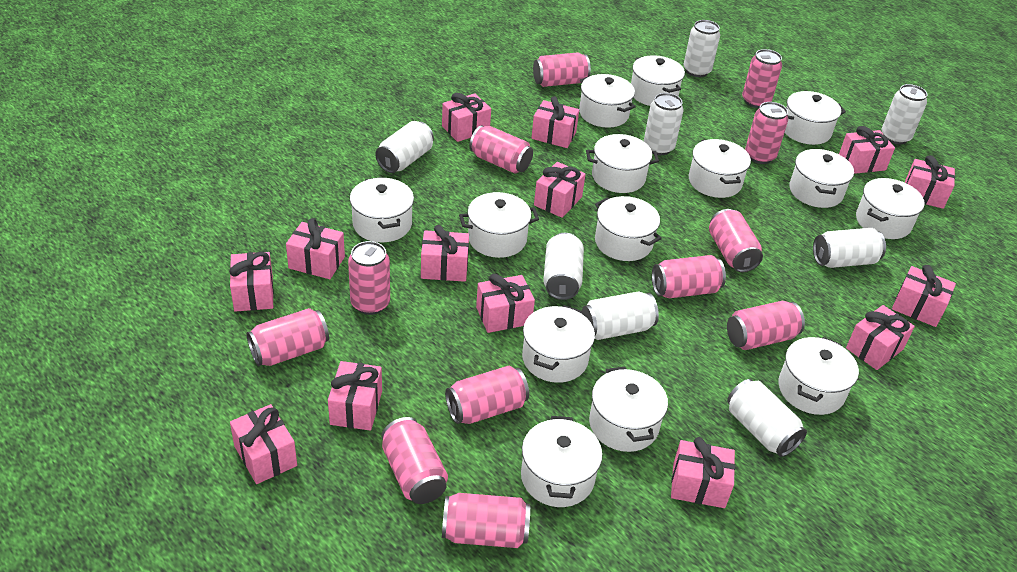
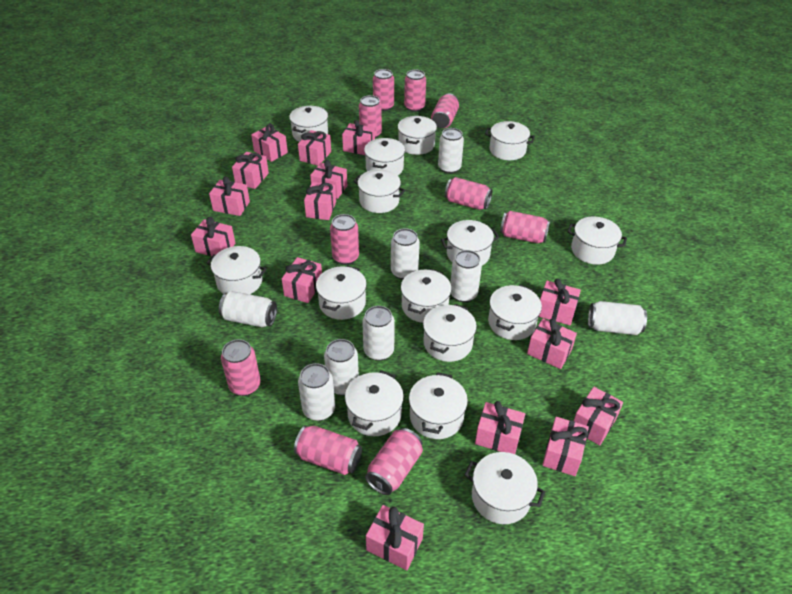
pink can: 12 -> 10
pink gift: 14 -> 15
white pot: 14 -> 15

